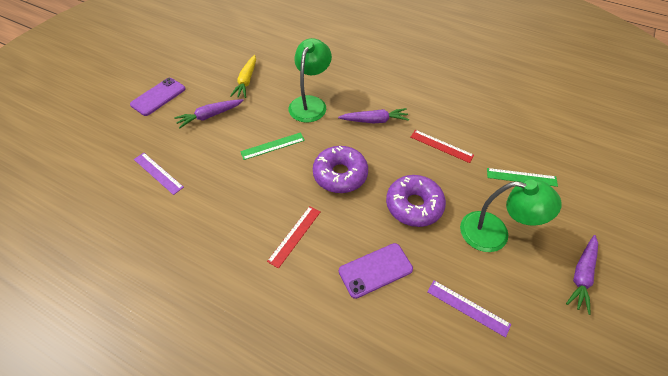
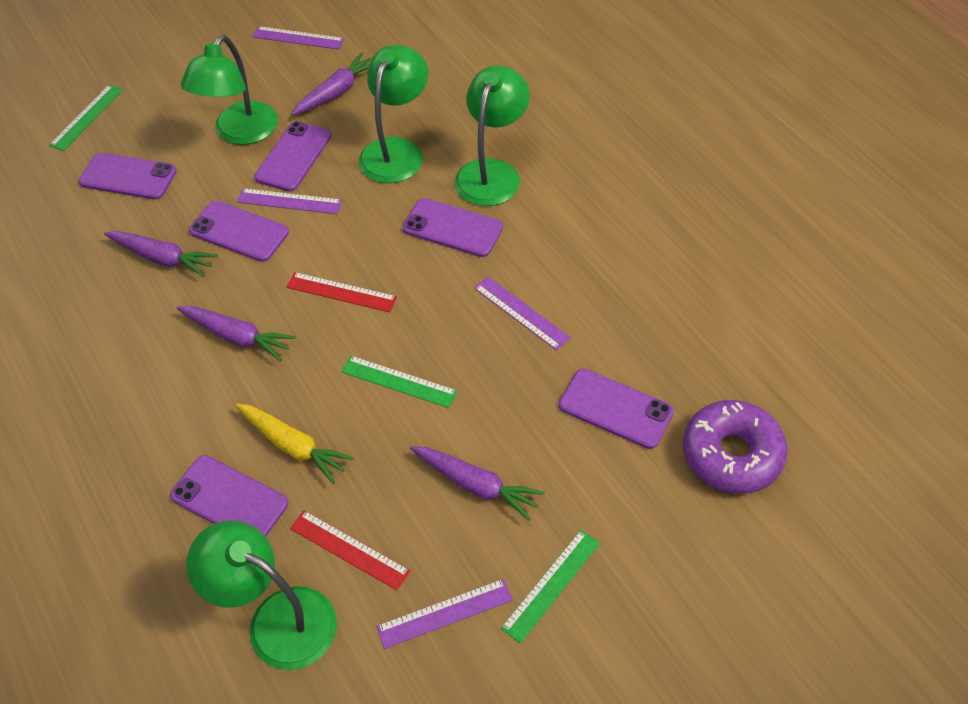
green lamp: 2 -> 4
green ruler: 2 -> 3
purple carrot: 3 -> 4
purple donut: 2 -> 1
purple phone: 2 -> 6
purple ruler: 2 -> 4

